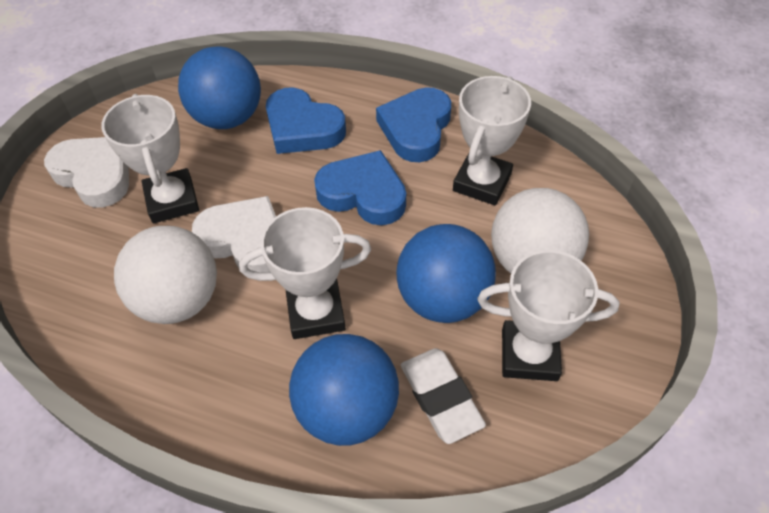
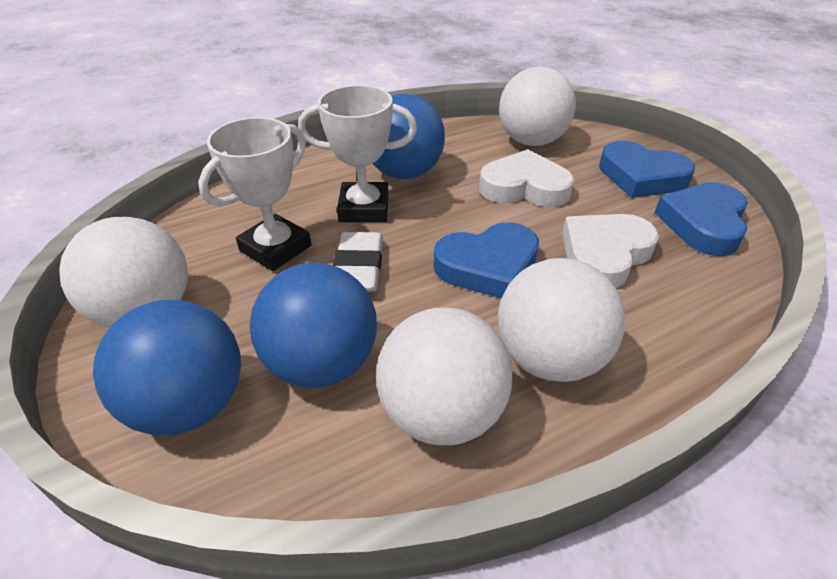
white ball: 2 -> 4
white trophy: 4 -> 2

